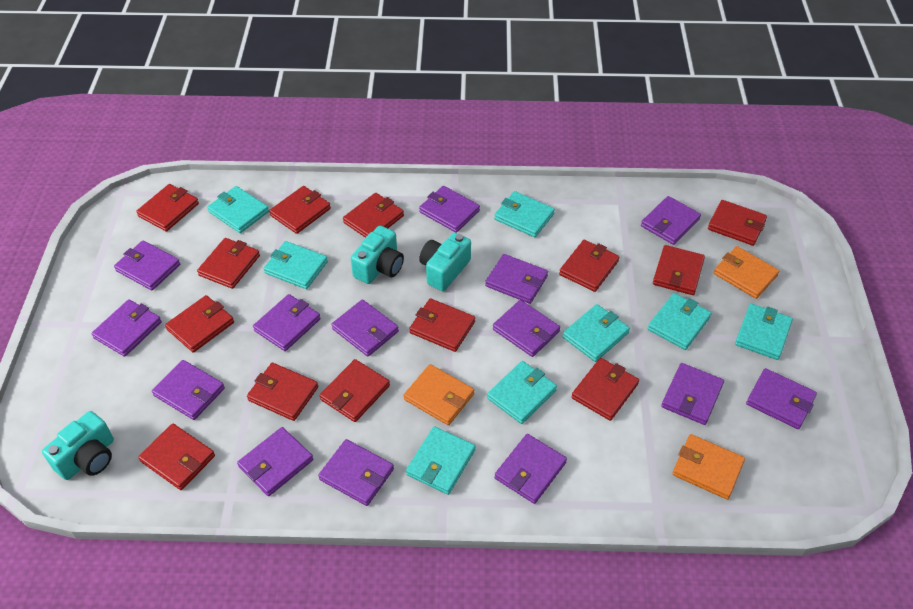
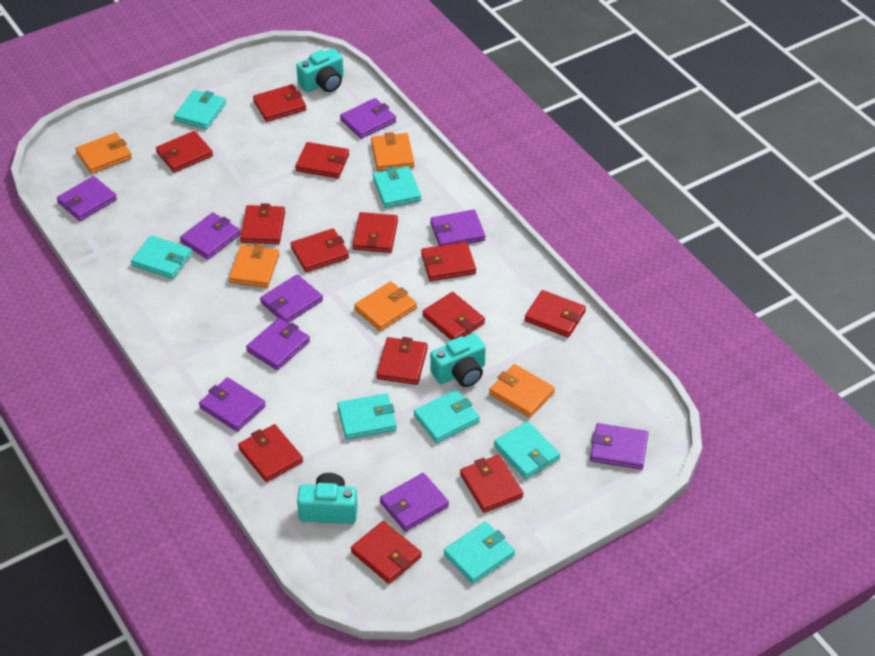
orange wallet: 3 -> 5
purple wallet: 14 -> 9
turquoise wallet: 8 -> 7

